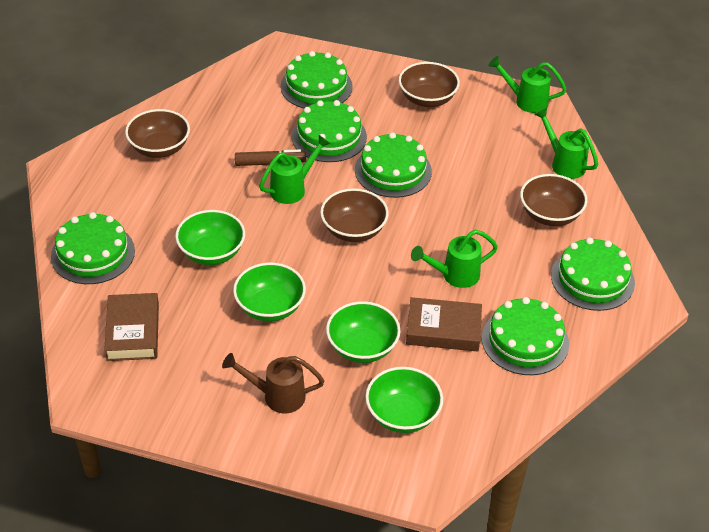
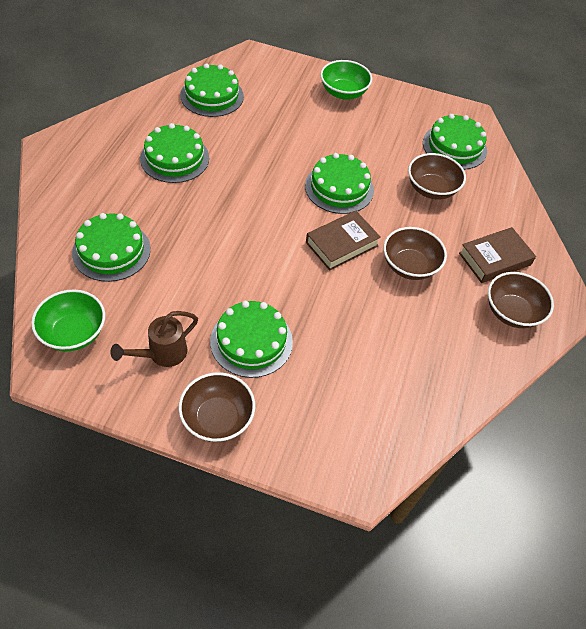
brown marker: 1 -> 0
green bowl: 4 -> 2
green watering can: 4 -> 0

